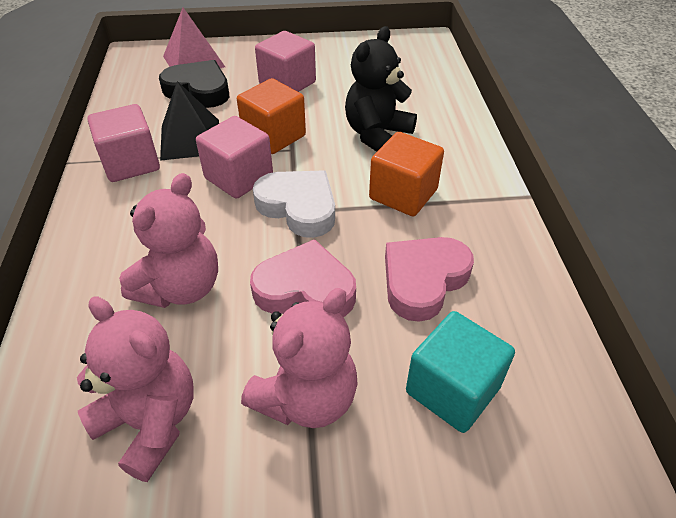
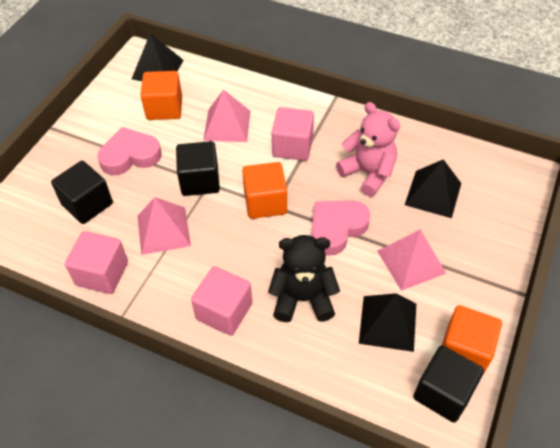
black cube: 0 -> 3
black heart: 1 -> 0
black pyramid: 1 -> 3
orange cube: 2 -> 3
pink pyramid: 1 -> 3
pink teddy bear: 3 -> 1
turquoise cube: 1 -> 0
white heart: 1 -> 0

